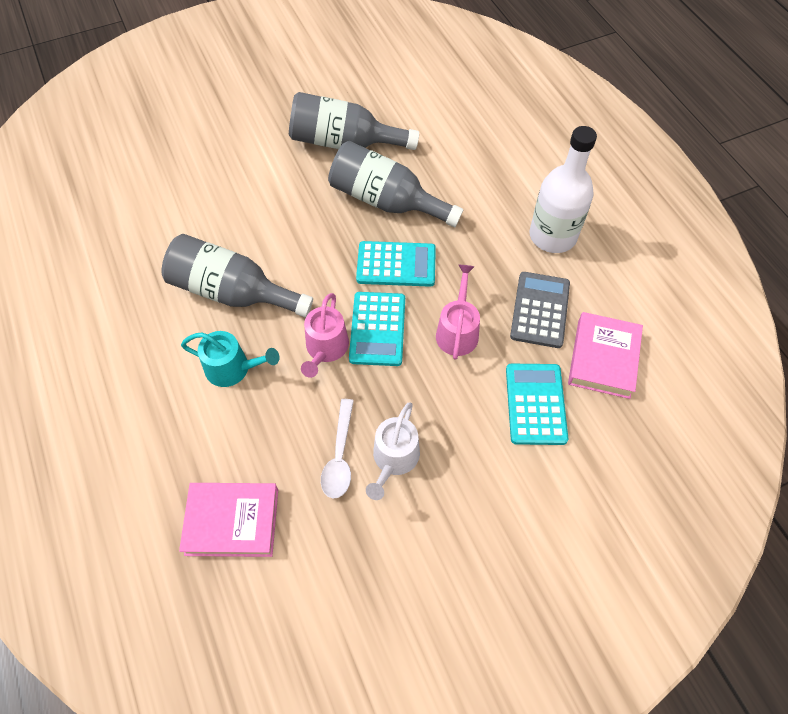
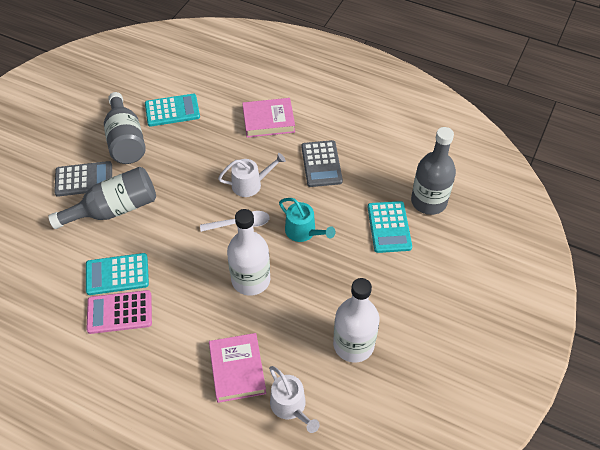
grey calculator: 1 -> 2
pink calculator: 0 -> 1
pink watering can: 2 -> 0
white bottle: 1 -> 2
white watering can: 1 -> 2

